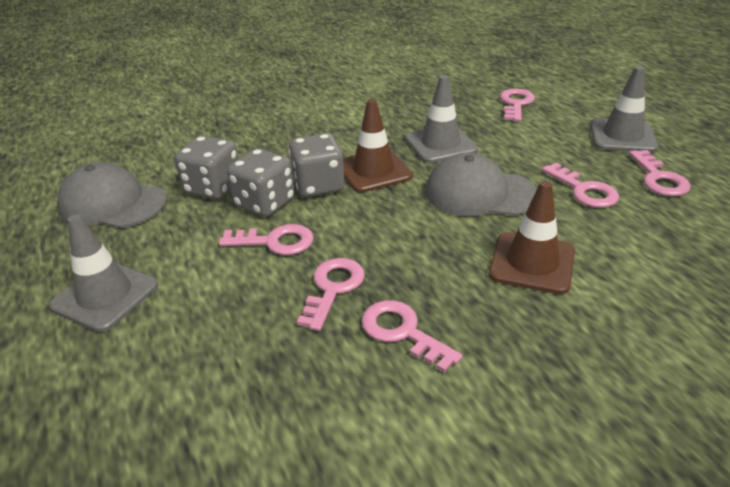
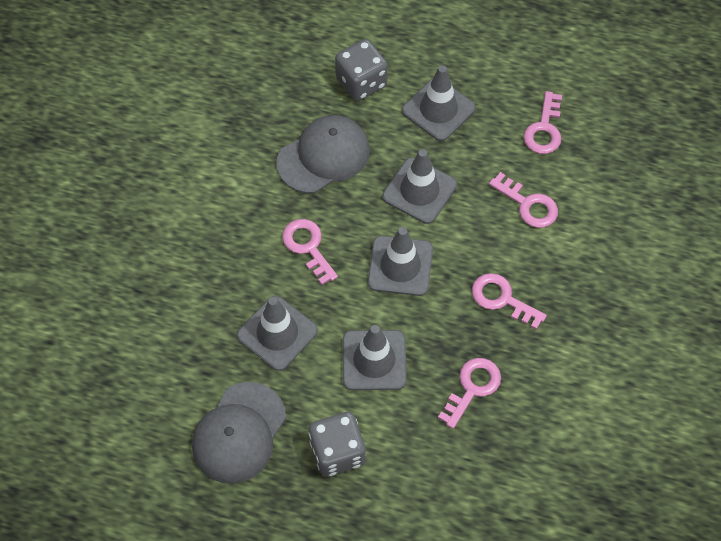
brown traffic cone: 2 -> 0
grey dice: 3 -> 2
grey traffic cone: 3 -> 5
pink key: 6 -> 5

